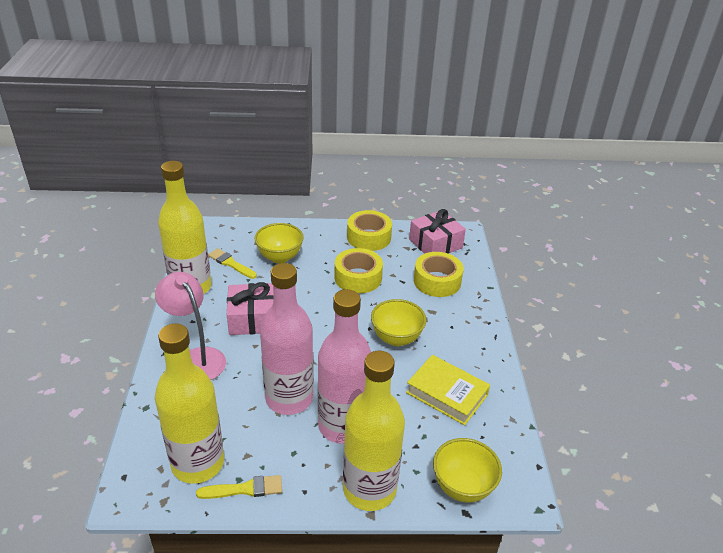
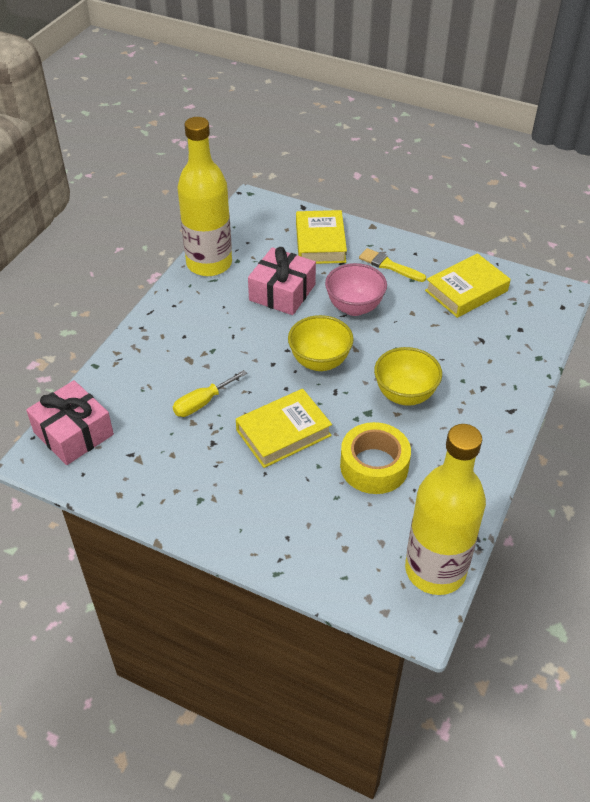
pink bottle: 2 -> 0
pink bowl: 0 -> 1
pink lamp: 1 -> 0
yellow book: 1 -> 3
yellow bottle: 3 -> 2
yellow bowl: 3 -> 2
yellow brush: 2 -> 1
yellow screwdriver: 0 -> 1
yellow tape: 3 -> 1

